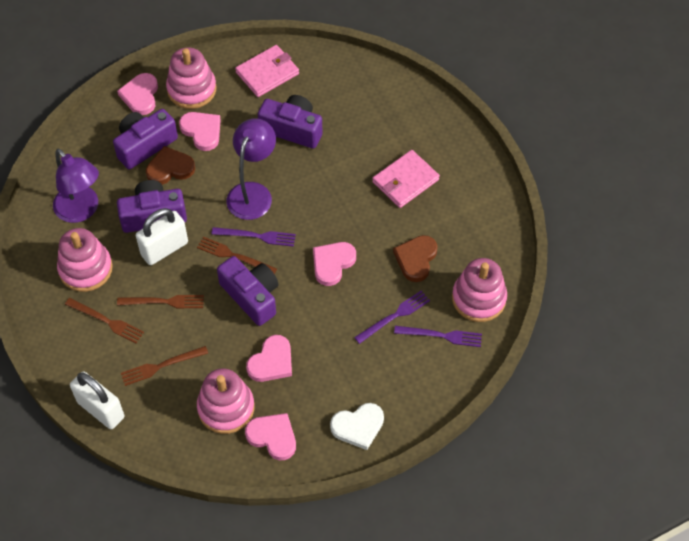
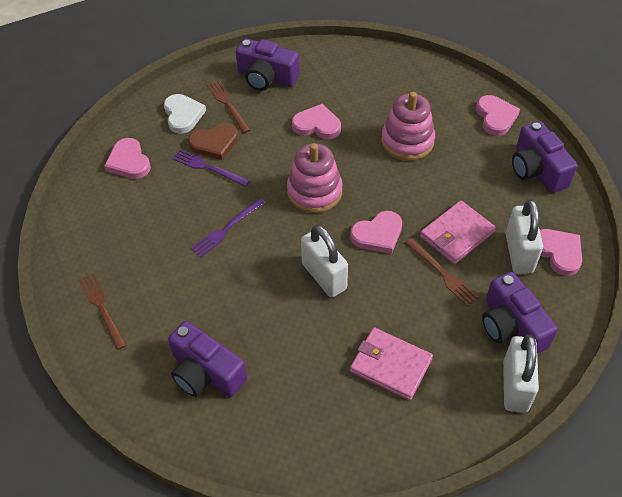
brown fork: 4 -> 3
brown heart: 2 -> 1
pink stacking toy: 4 -> 2
purple fork: 3 -> 2
purple lamp: 2 -> 0
white padlock: 2 -> 3

